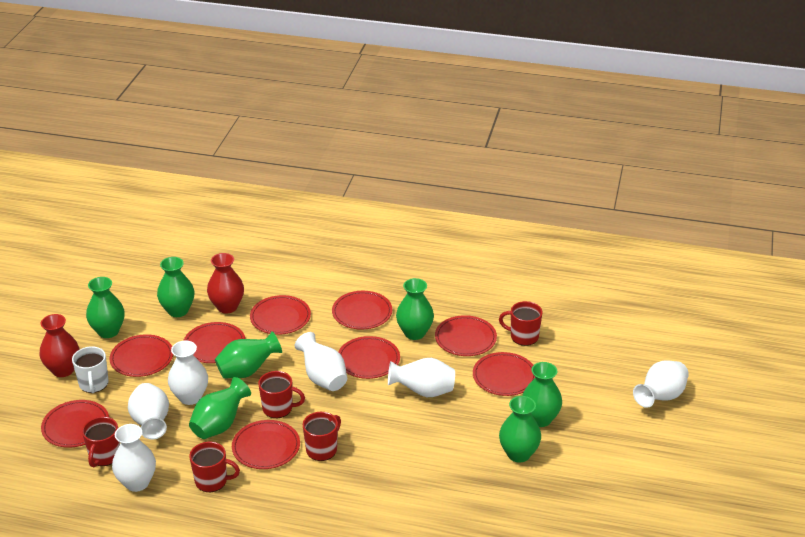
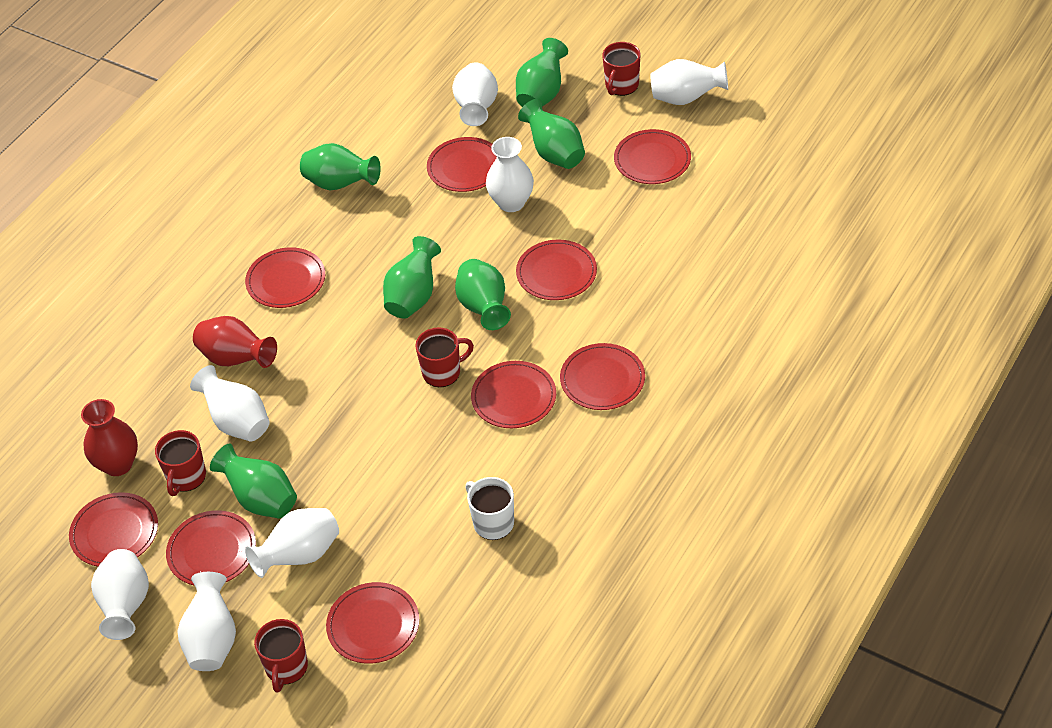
green vase: 7 -> 6
red mug: 5 -> 4
white vase: 6 -> 7

